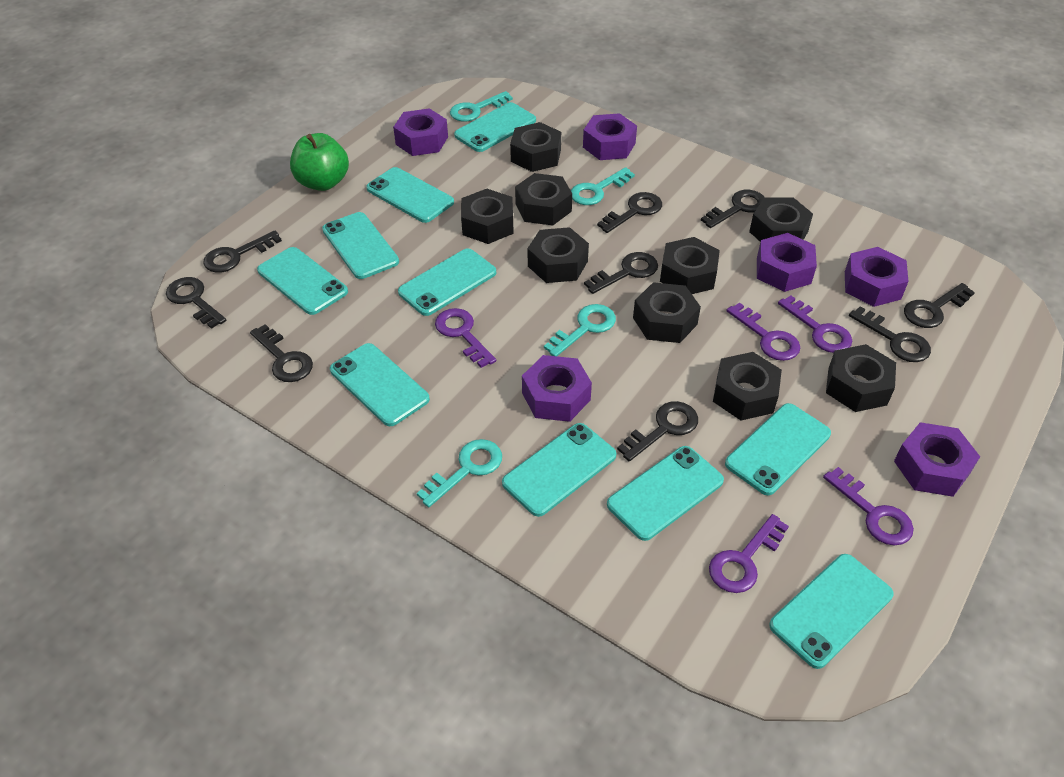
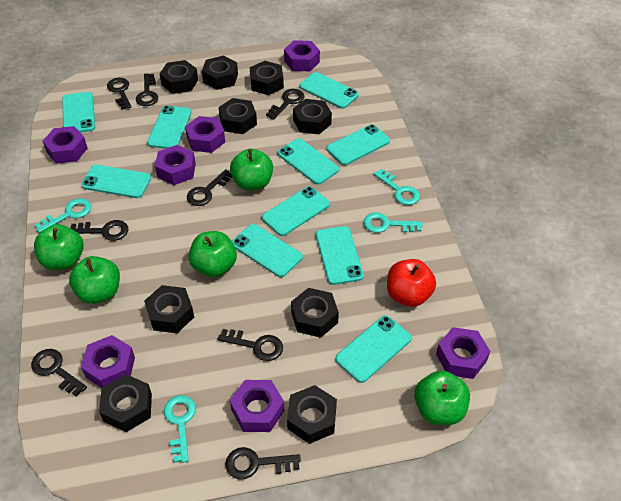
black key: 9 -> 8
green apple: 1 -> 5
purple key: 5 -> 0
purple nut: 6 -> 7
red apple: 0 -> 1

